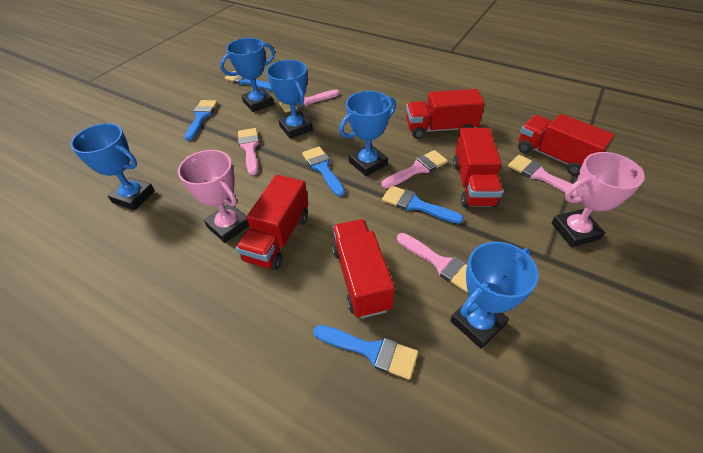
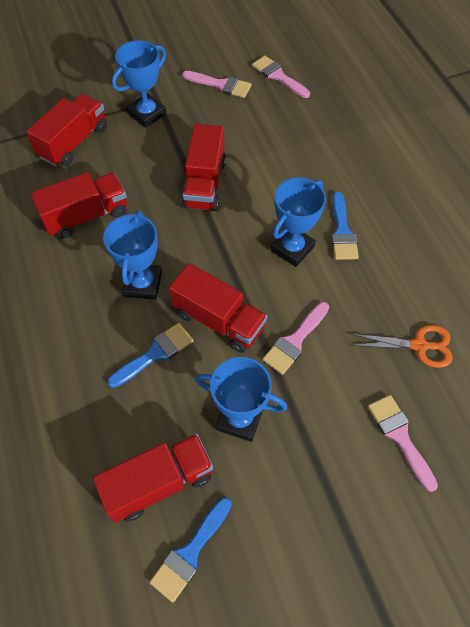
blue brush: 5 -> 3
blue trophy: 5 -> 4
orange scissors: 0 -> 1
pink brush: 5 -> 4
pink trophy: 2 -> 0

